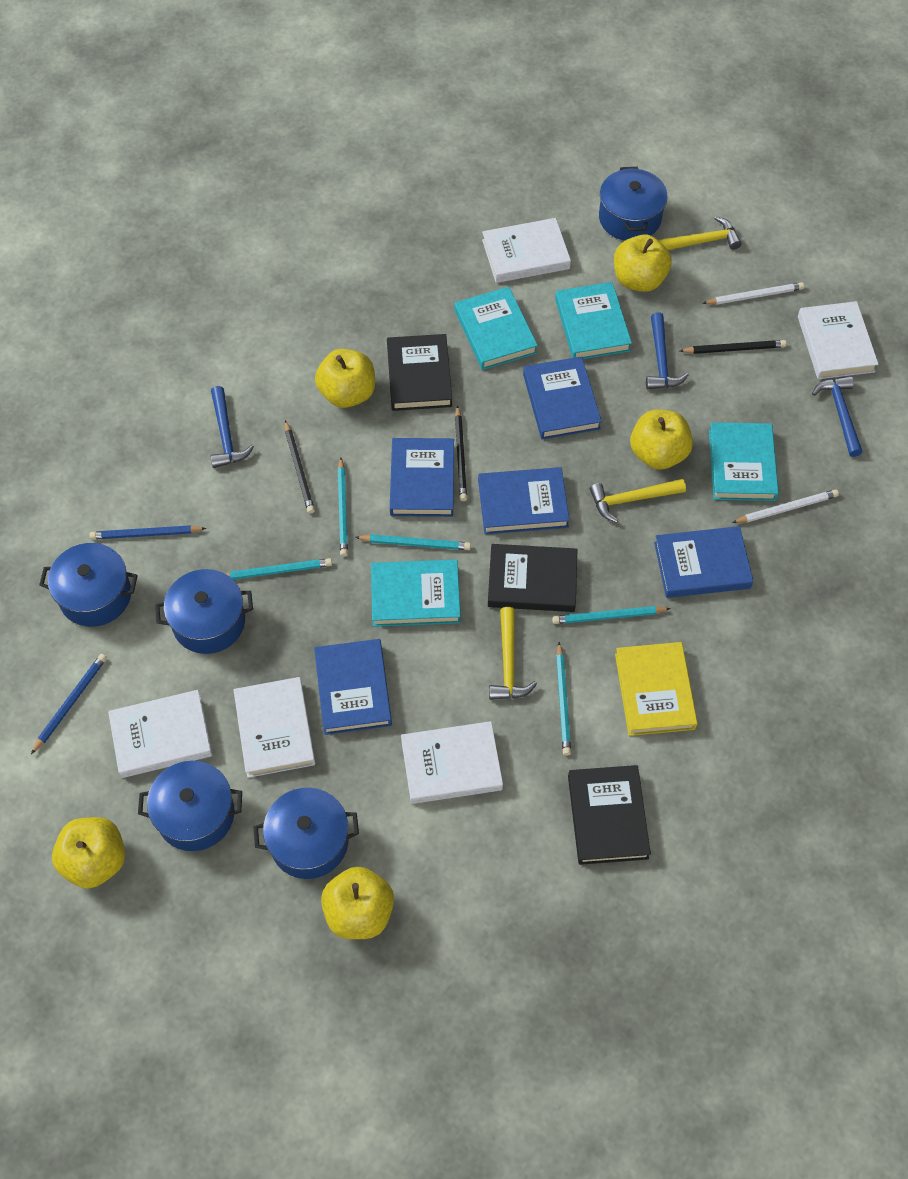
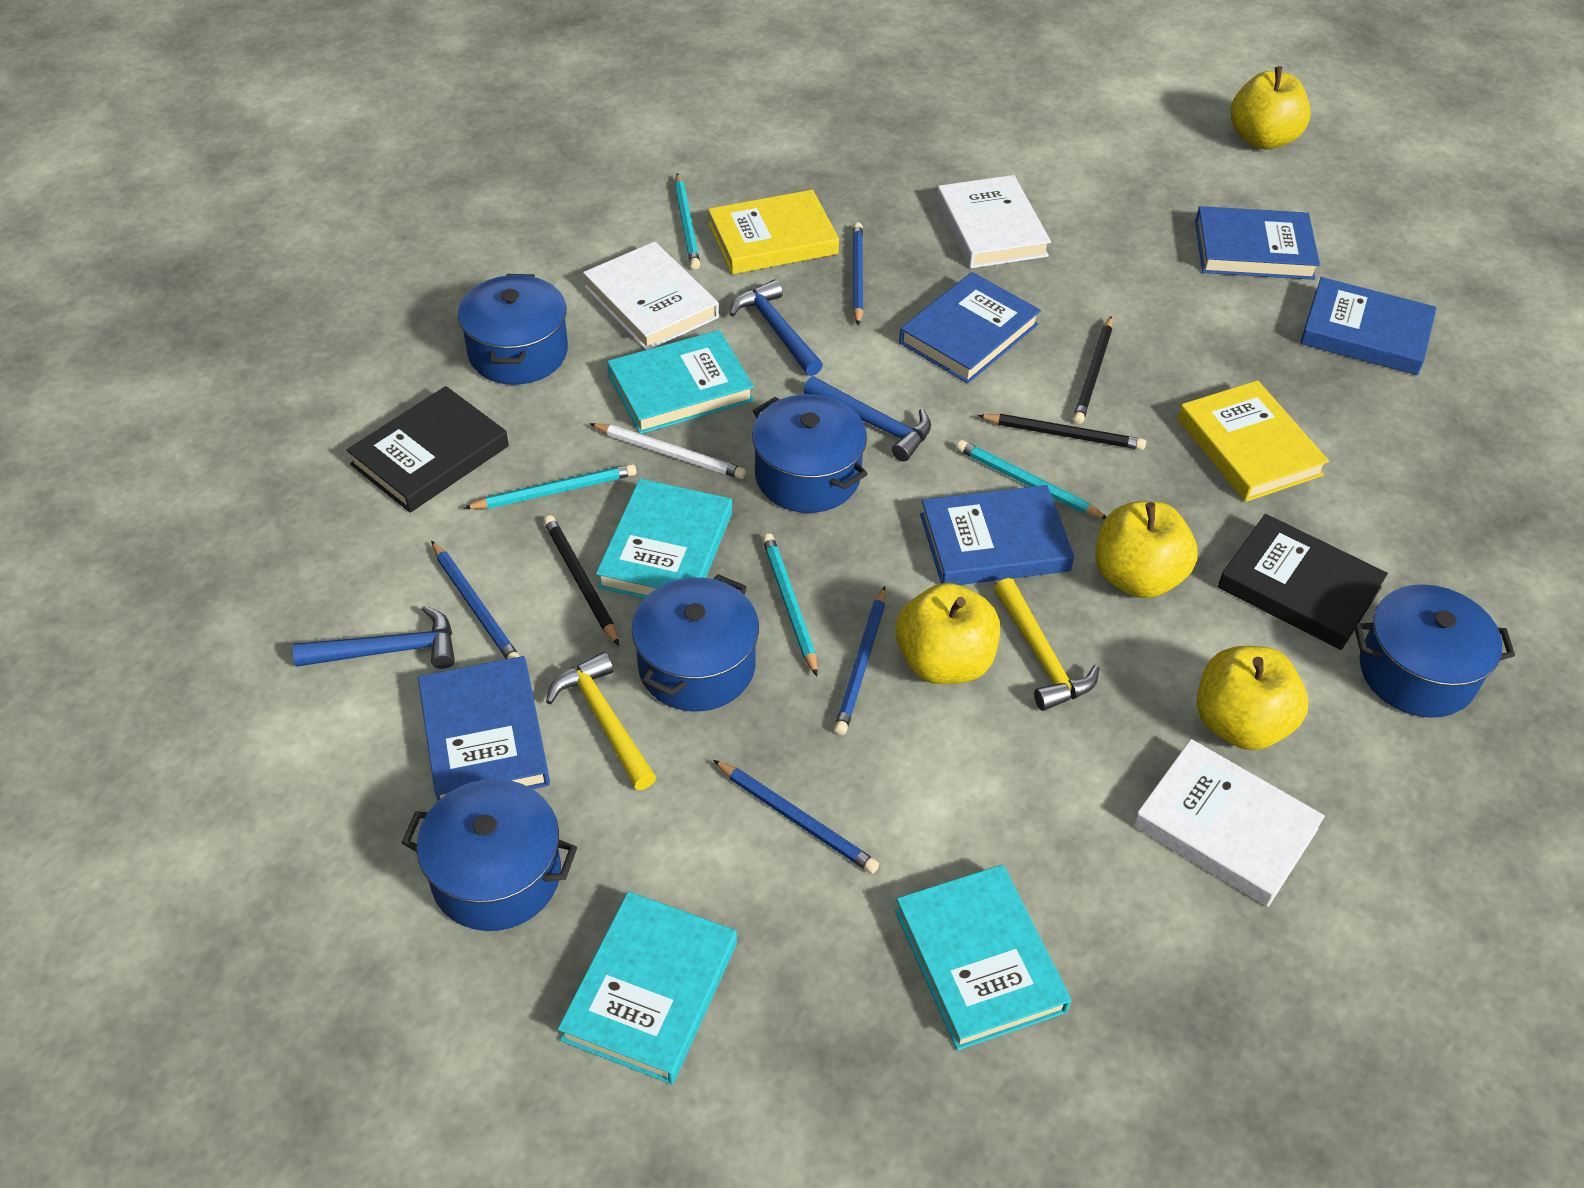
black book: 3 -> 2
blue pencil: 2 -> 4
turquoise pencil: 5 -> 4
white book: 5 -> 3
white pencil: 2 -> 1
yellow apple: 5 -> 4
yellow book: 1 -> 2
yellow hammer: 3 -> 2

